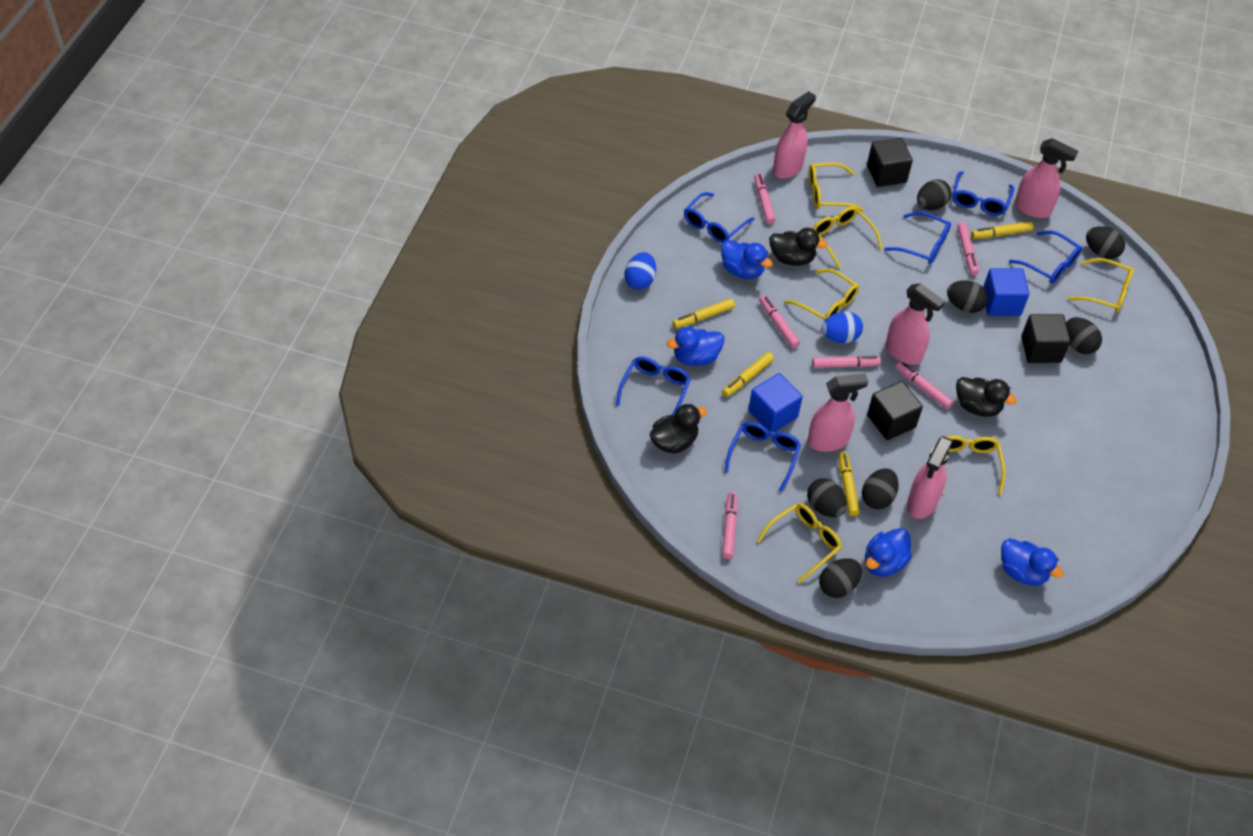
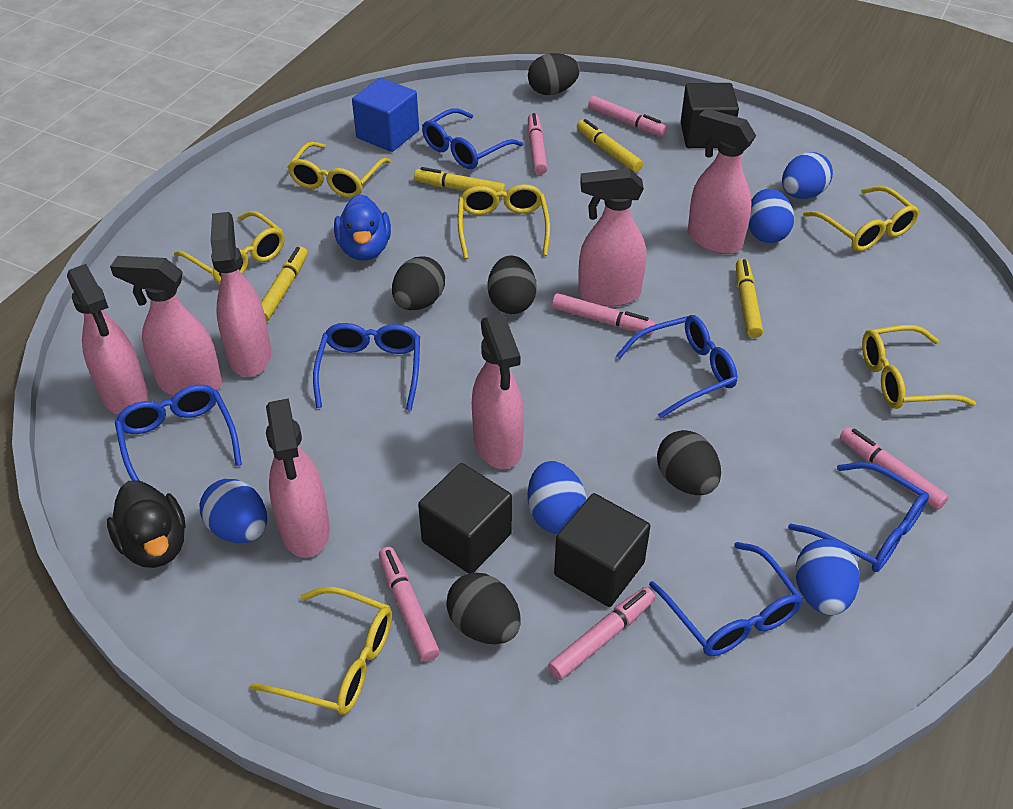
black duck: 3 -> 1
black egg: 7 -> 5
blue cube: 2 -> 1
blue duck: 4 -> 1
blue egg: 2 -> 5
pink spray bottle: 5 -> 7

